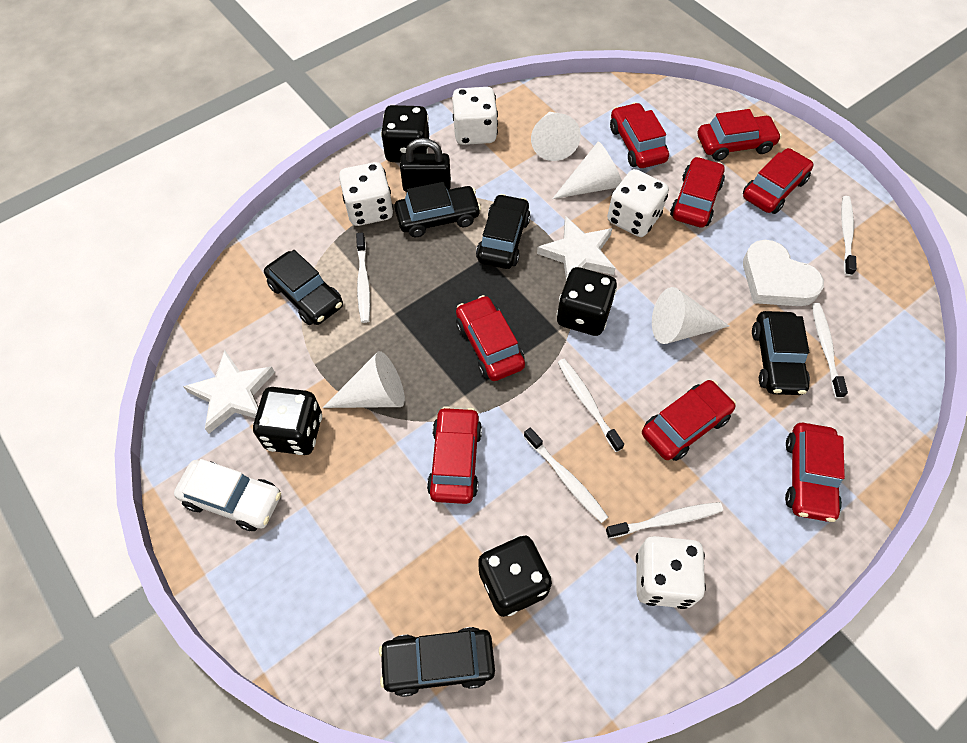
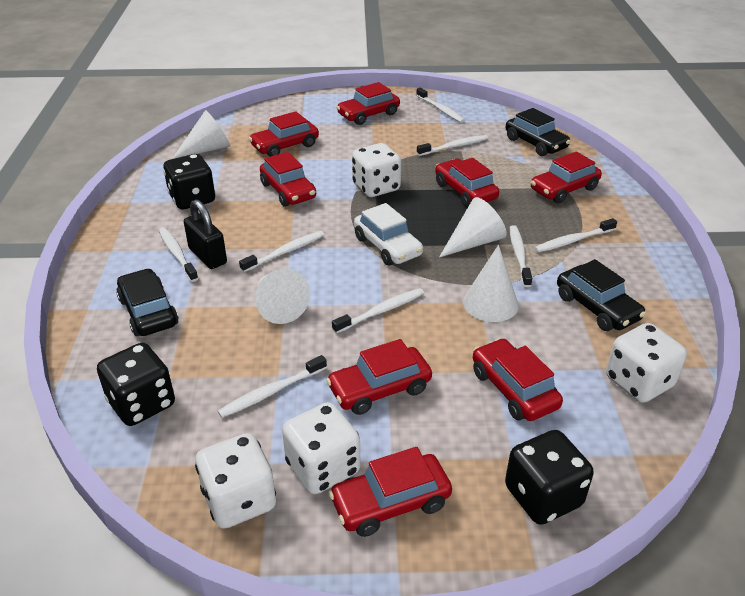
black car: 5 -> 3
black dice: 4 -> 3
white heart: 1 -> 0
white star: 2 -> 0
white toothbrush: 6 -> 8

